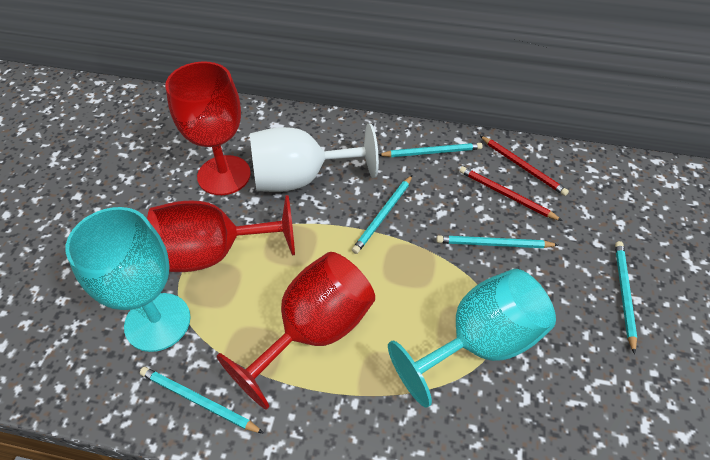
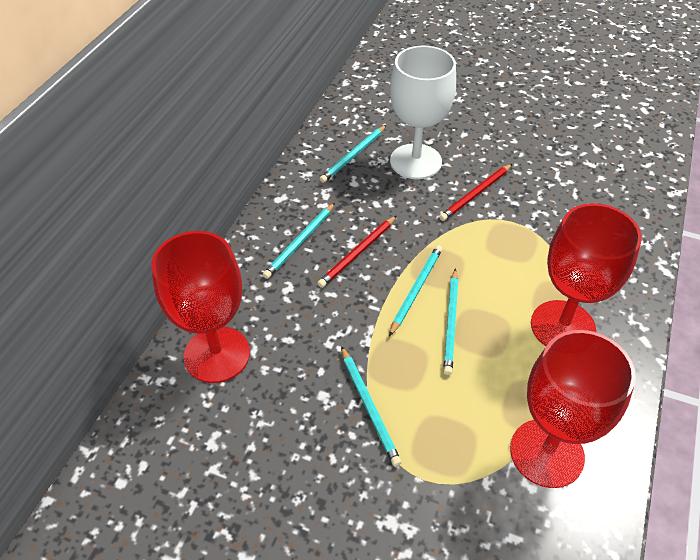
turquoise goblet: 2 -> 0

